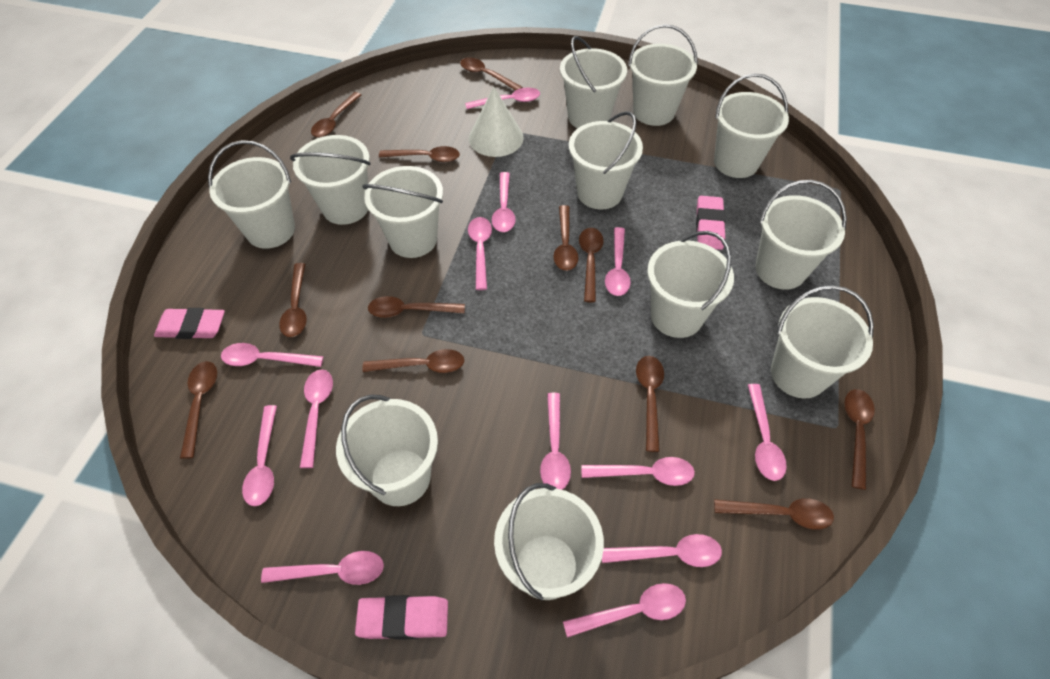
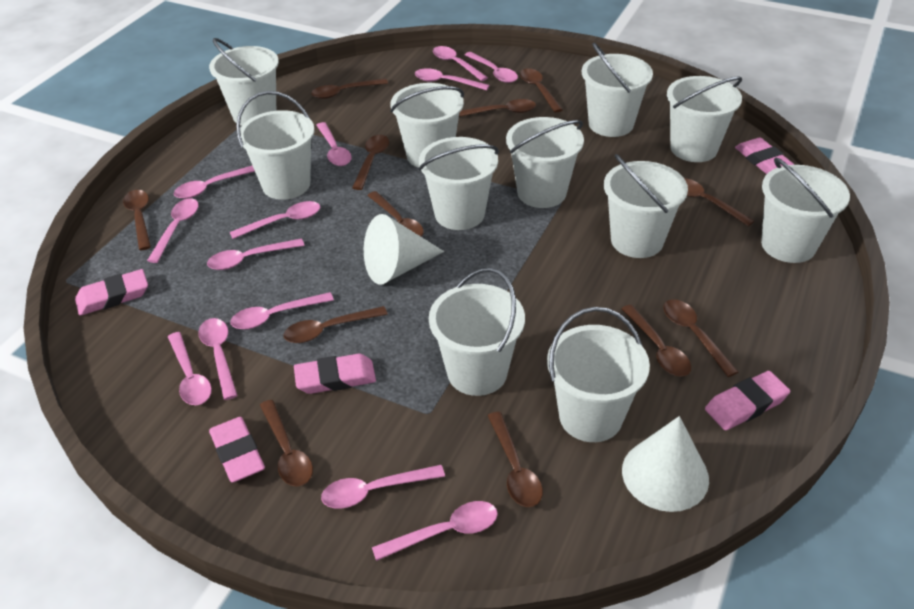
pink eraser: 3 -> 5
white bucket: 12 -> 11
white cone: 1 -> 2

